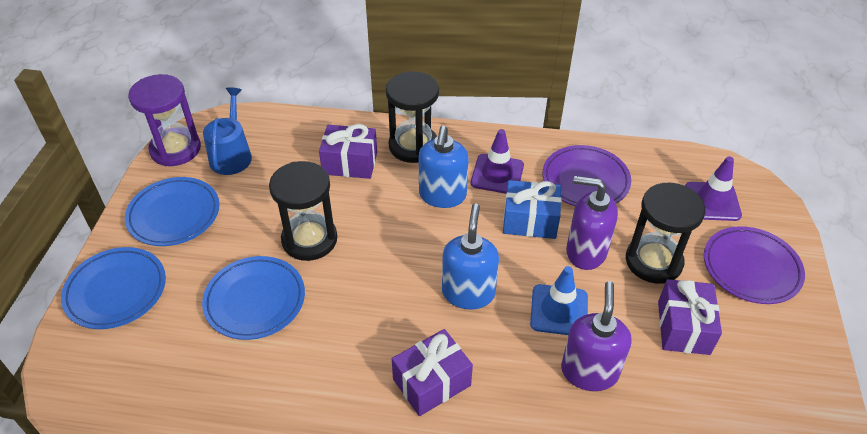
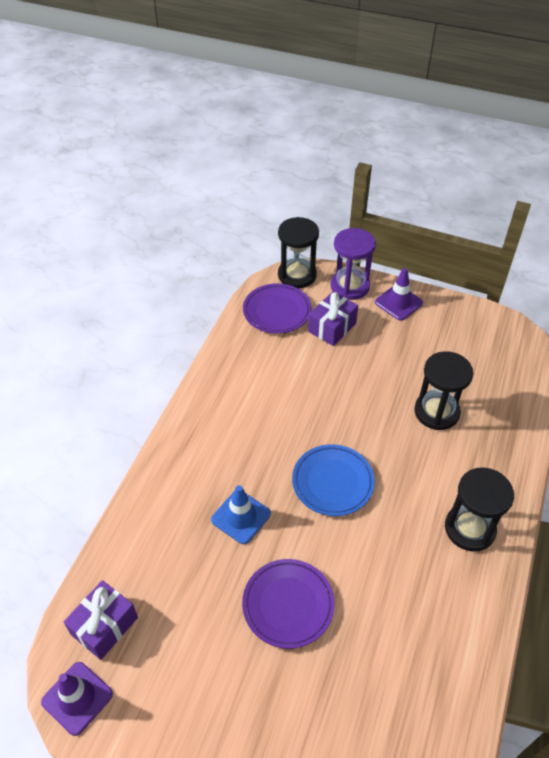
blue gift: 1 -> 0
blue plate: 3 -> 1
blue soap dispenser: 2 -> 0
blue watering can: 1 -> 0
purple gift: 3 -> 2
purple soap dispenser: 2 -> 0

